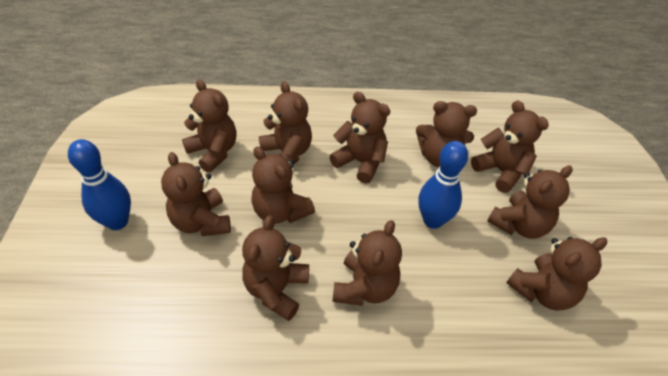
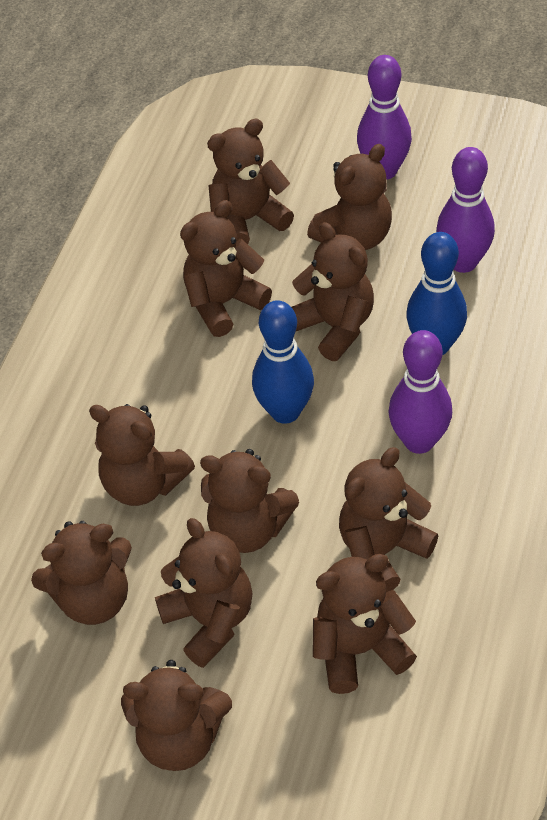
purple bowling pin: 0 -> 3

